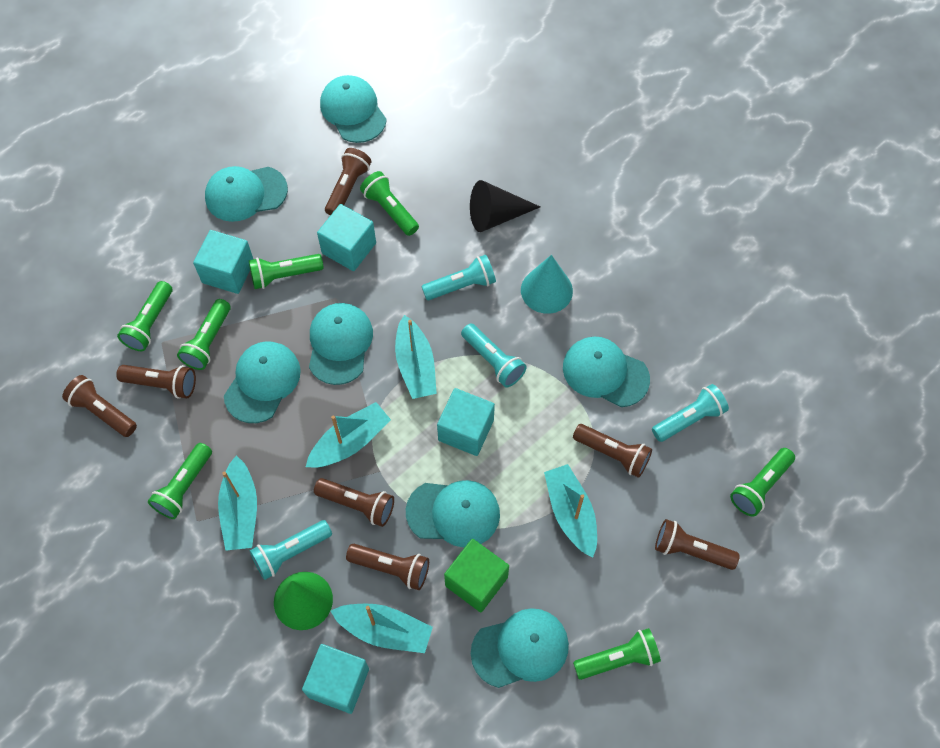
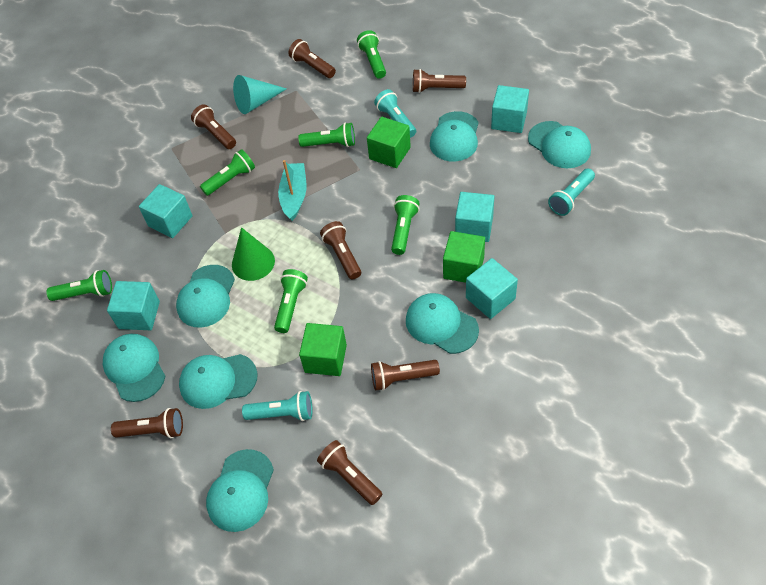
black cone: 1 -> 0
green cube: 1 -> 3
green flashlight: 7 -> 6
turquoise boat: 5 -> 1
turquoise cube: 4 -> 5
turquoise flashlight: 4 -> 3

